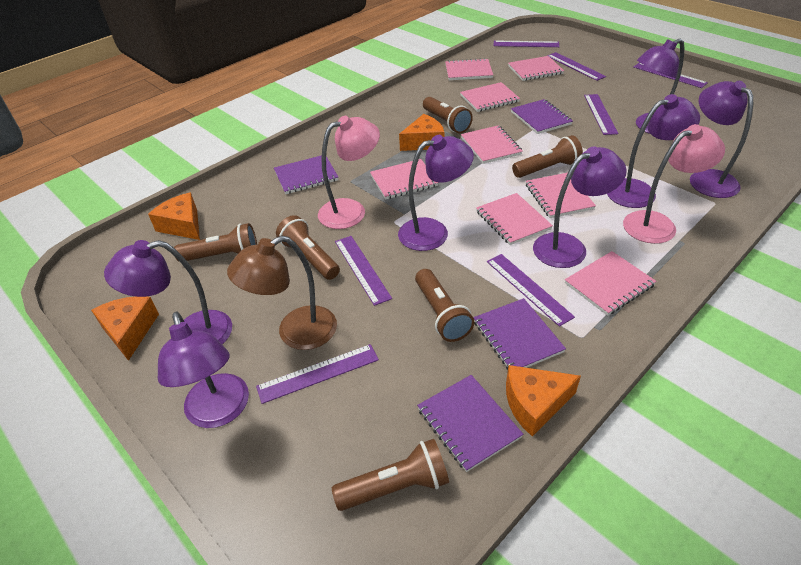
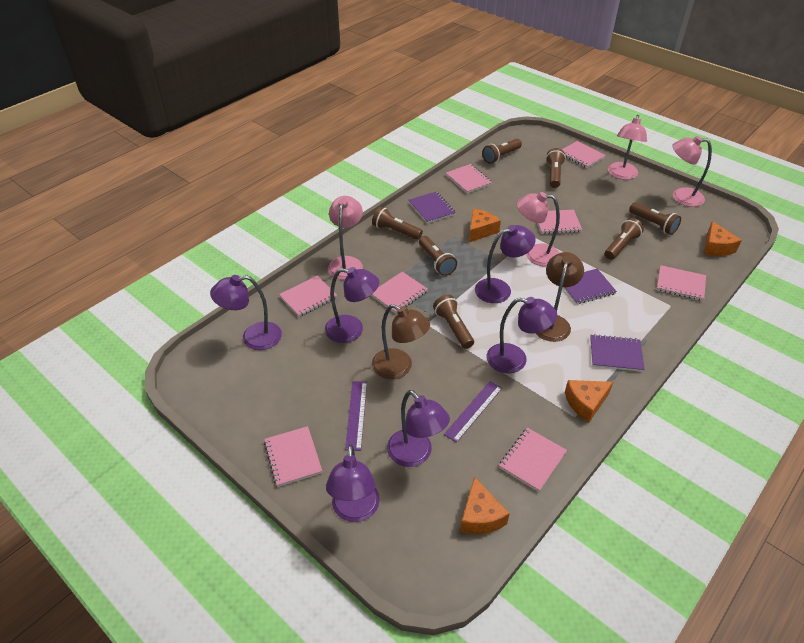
brown flashlight: 6 -> 7
brown lamp: 1 -> 2
pink lamp: 2 -> 4
purple lamp: 7 -> 6
purple notebook: 4 -> 3
purple ruler: 7 -> 2

